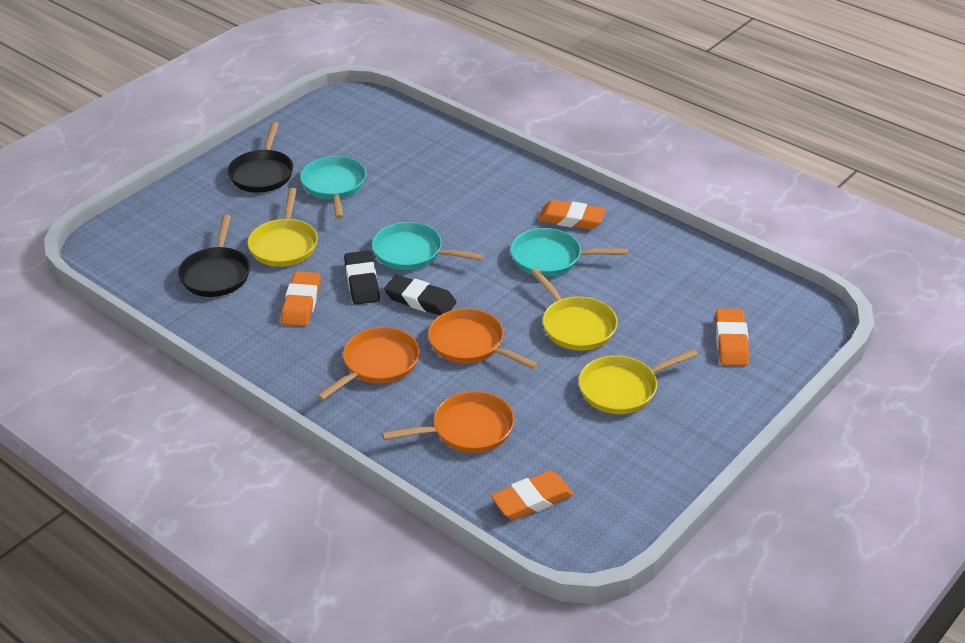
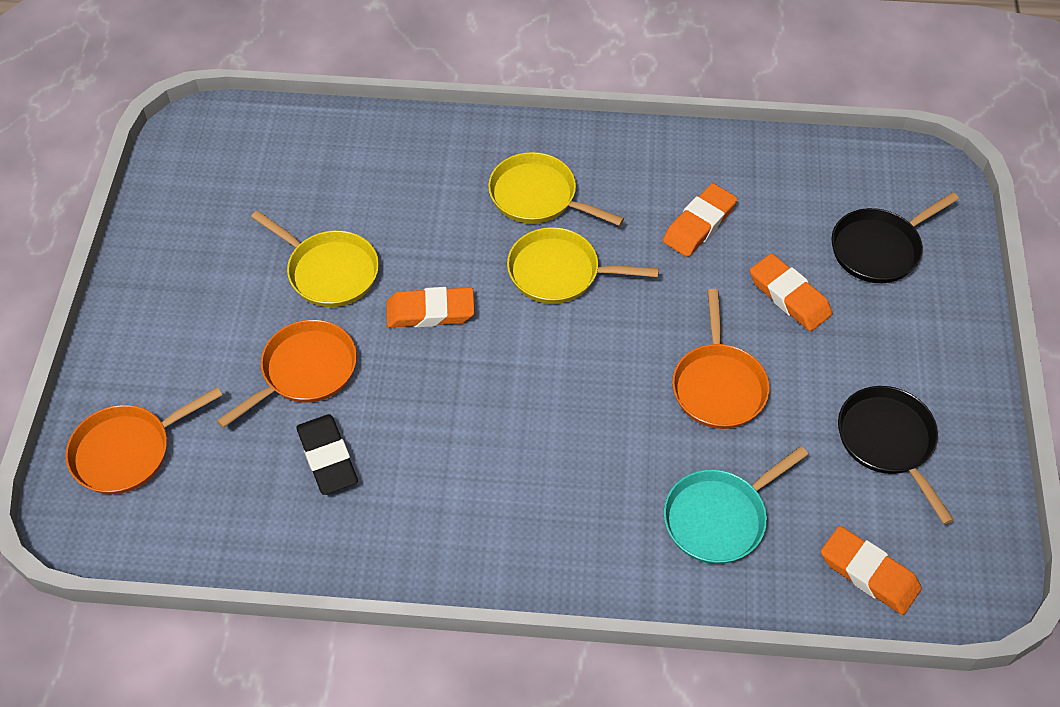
black eraser: 2 -> 1
turquoise pan: 3 -> 1

